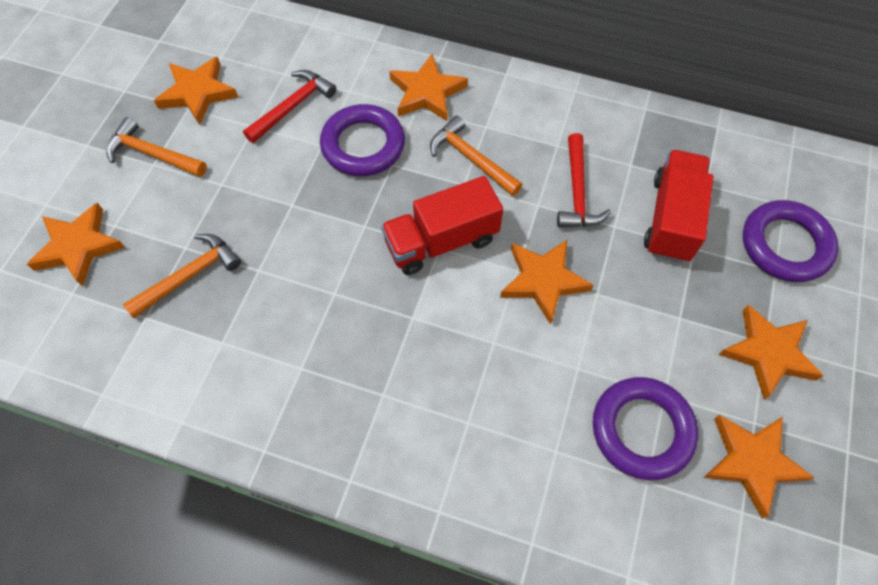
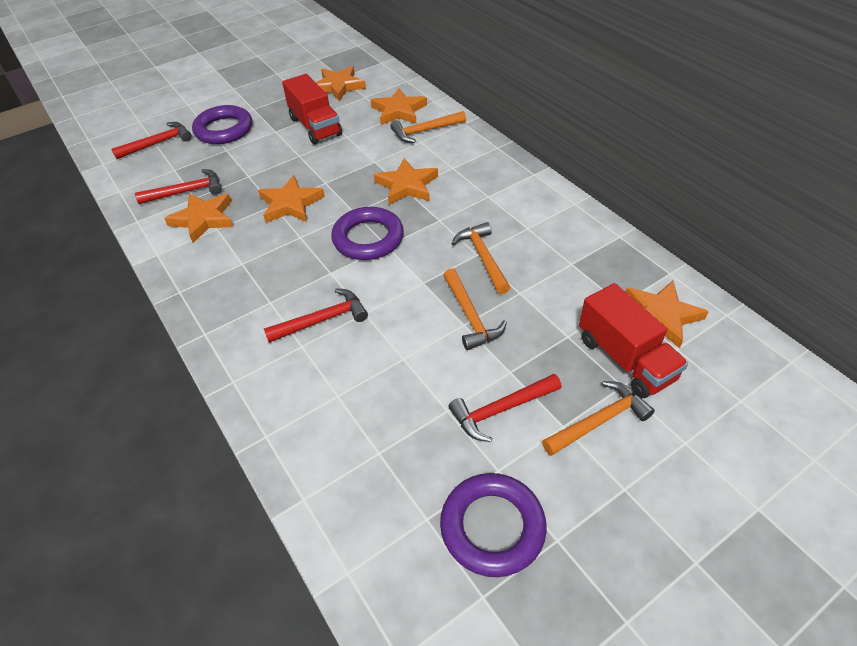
orange hammer: 3 -> 4
red hammer: 2 -> 4

